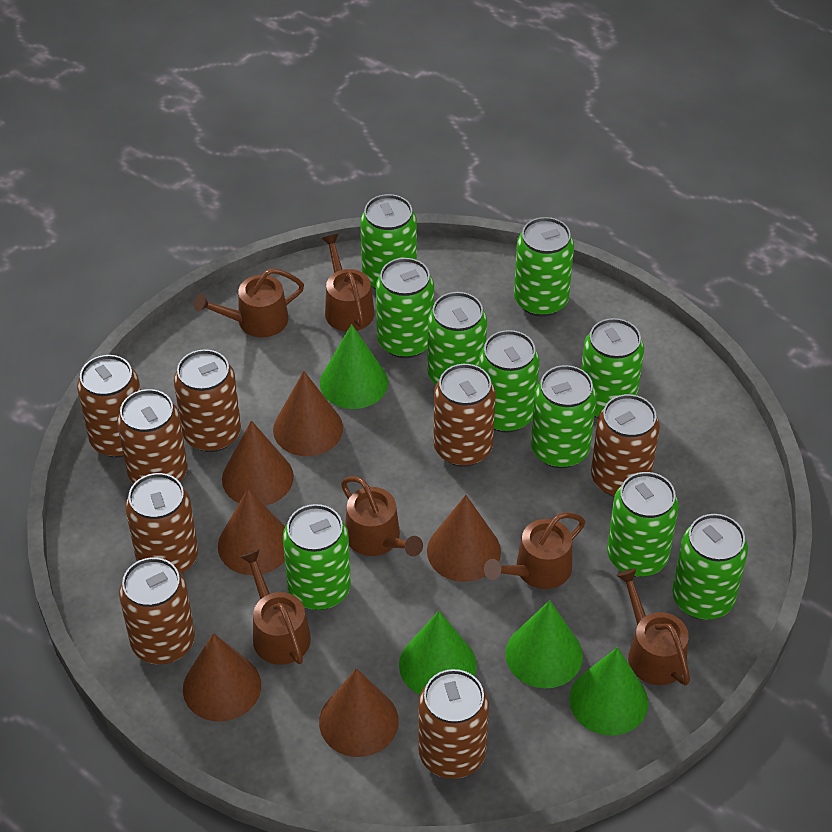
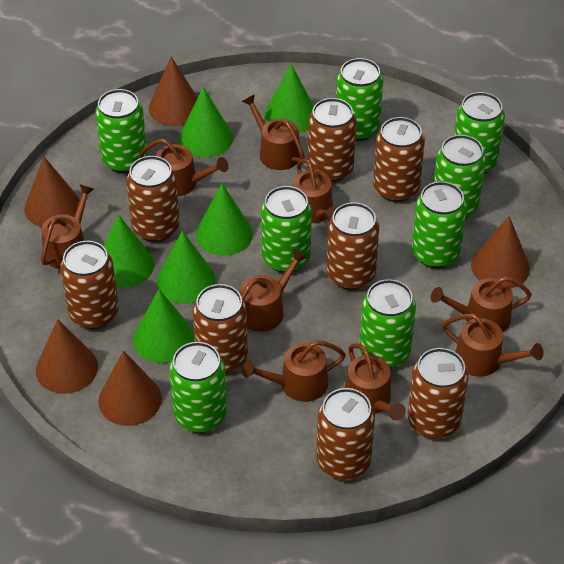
brown cone: 6 -> 5
brown watering can: 6 -> 9
green can: 10 -> 8
green cone: 4 -> 6

